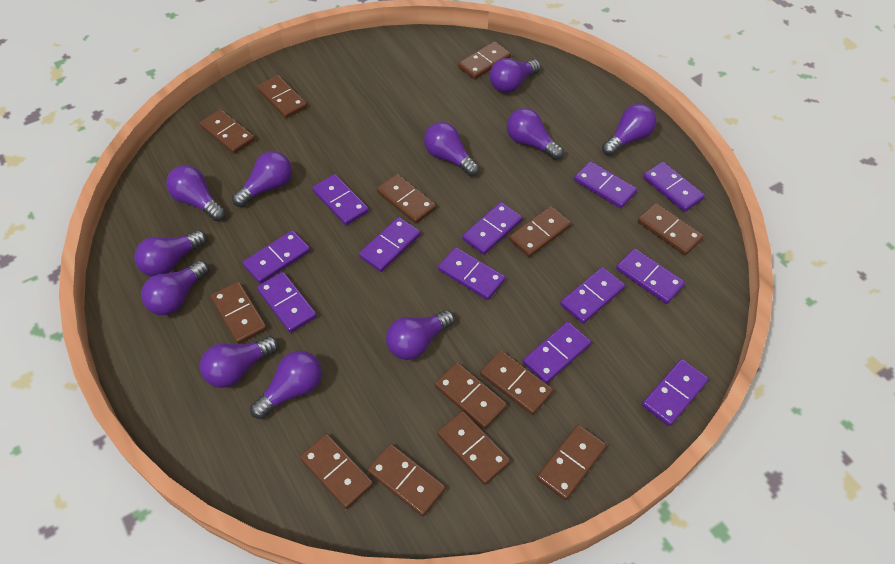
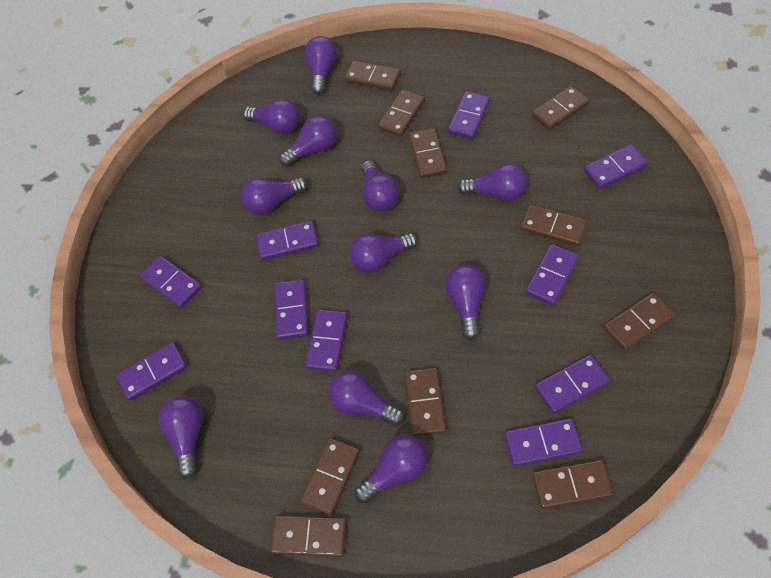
brown domino: 13 -> 10
purple domino: 12 -> 10

